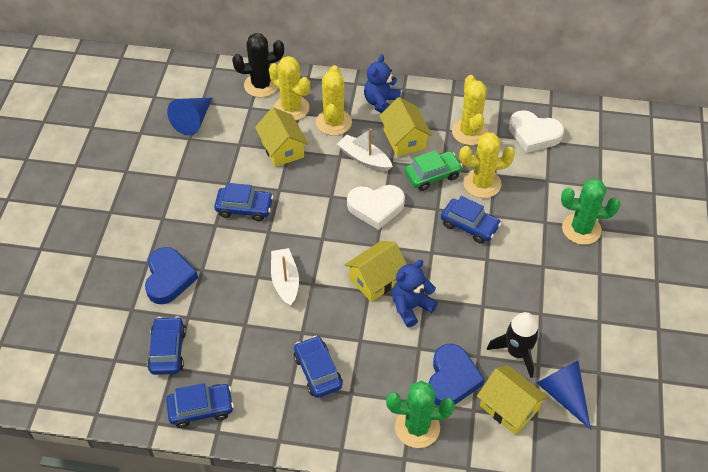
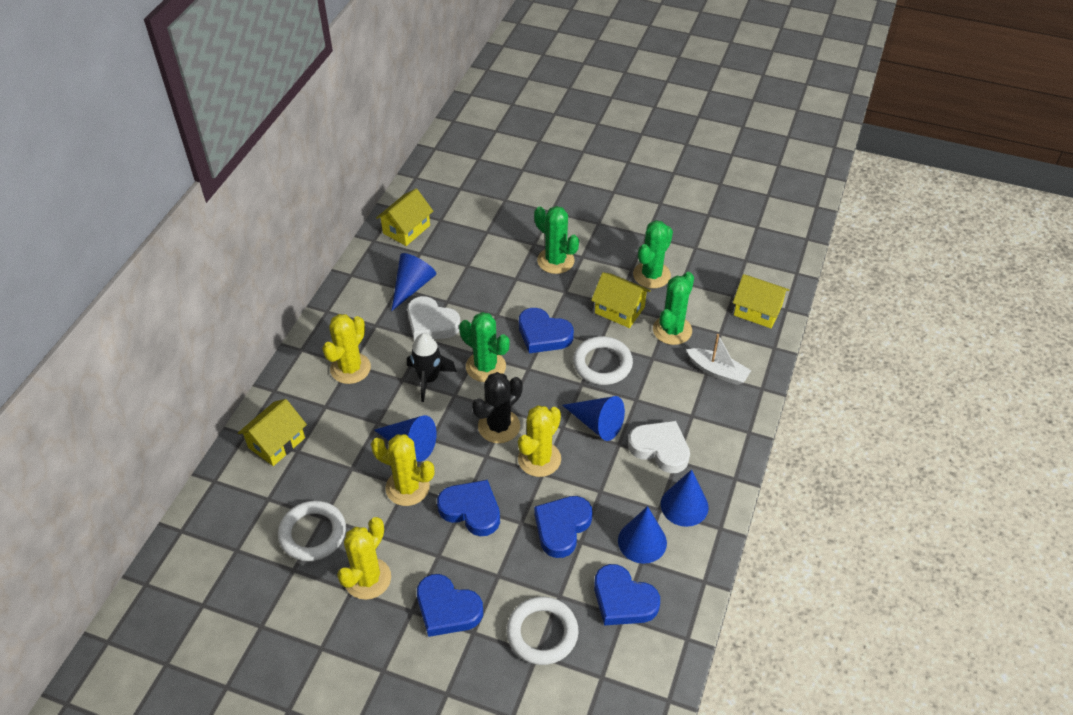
blue car: 5 -> 0
blue cone: 2 -> 5
blue heart: 2 -> 5
blue teddy bear: 2 -> 0
green cactus: 2 -> 4
green car: 1 -> 0
white boat: 2 -> 1
white ring: 0 -> 3

